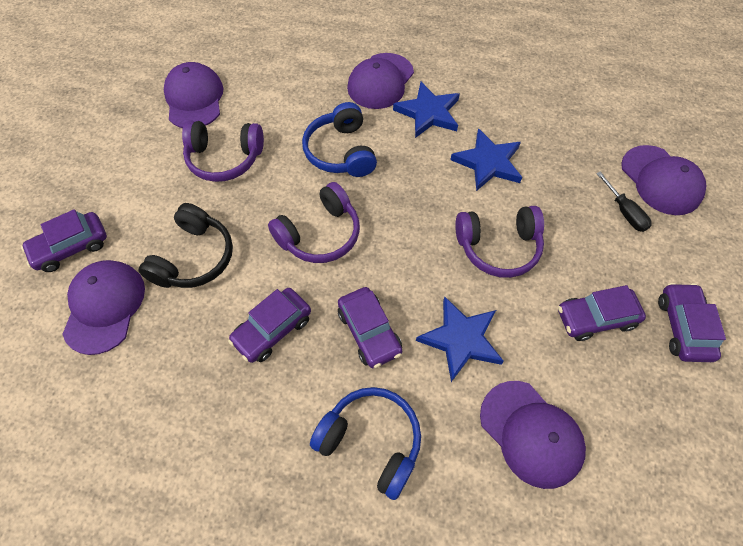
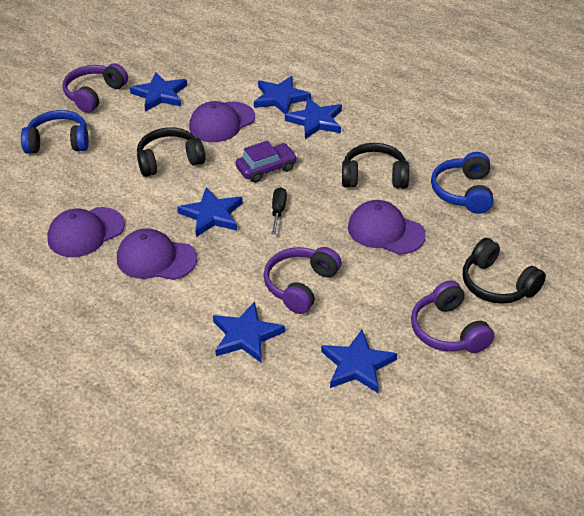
black headphones: 1 -> 3
blue star: 3 -> 6
purple cap: 5 -> 4
purple car: 5 -> 1

